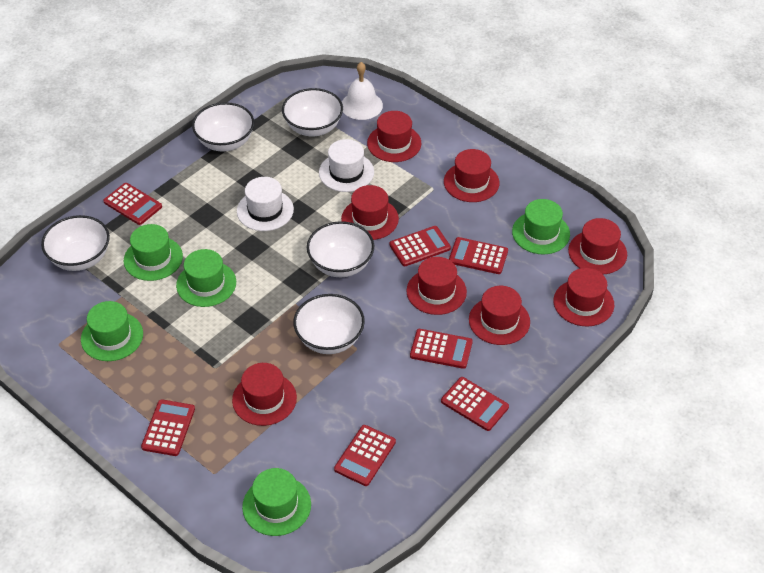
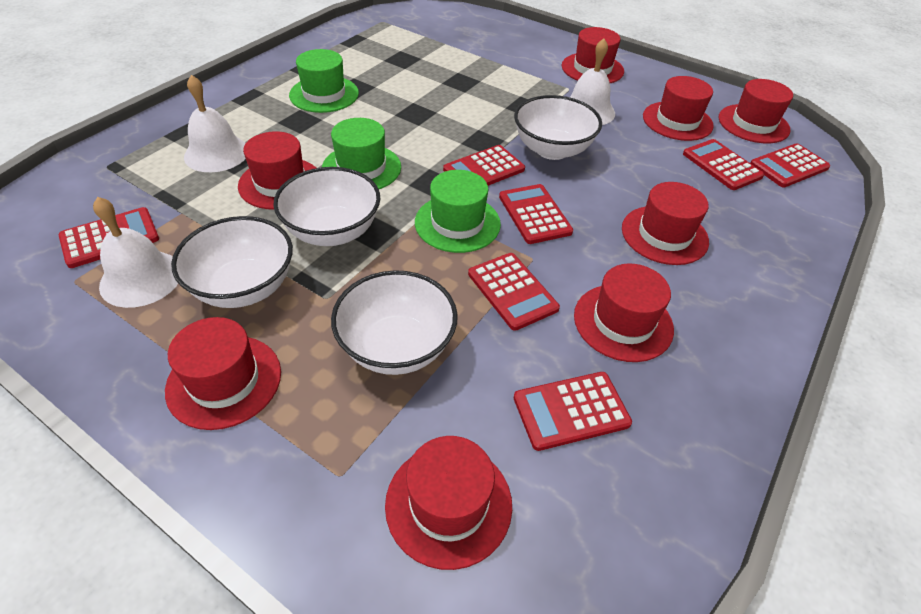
green hat: 5 -> 3
white bell: 1 -> 3
white bowl: 5 -> 4
white hat: 2 -> 0

